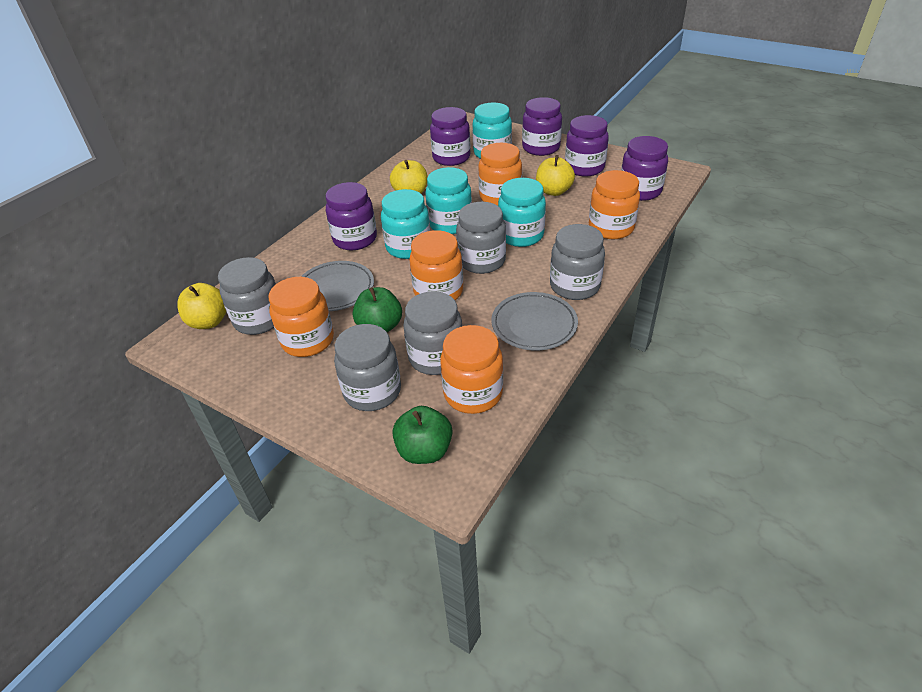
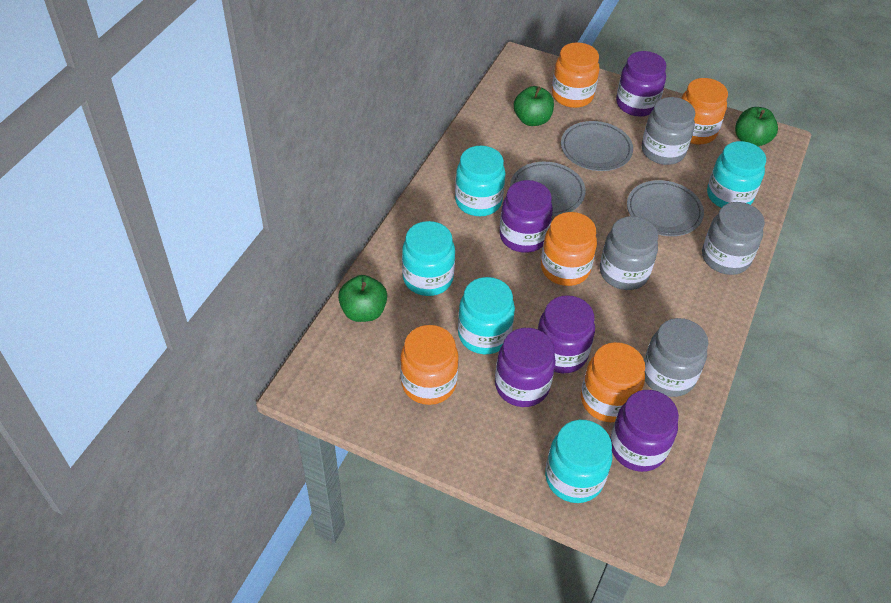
green apple: 2 -> 3
grey jar: 5 -> 4
grey plate: 2 -> 3
turquoise jar: 4 -> 5
yellow apple: 3 -> 0

